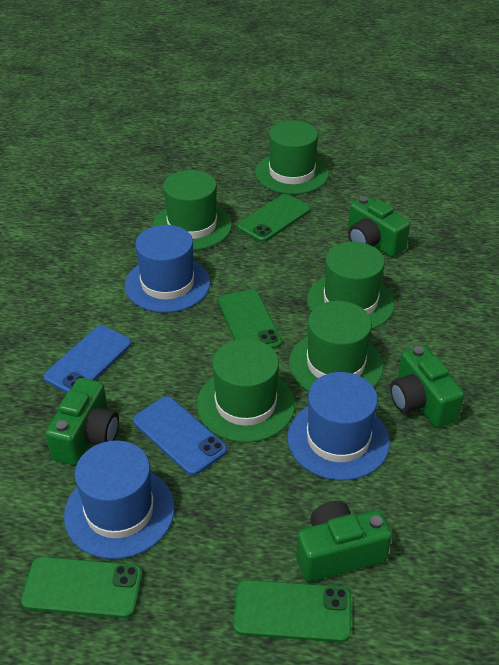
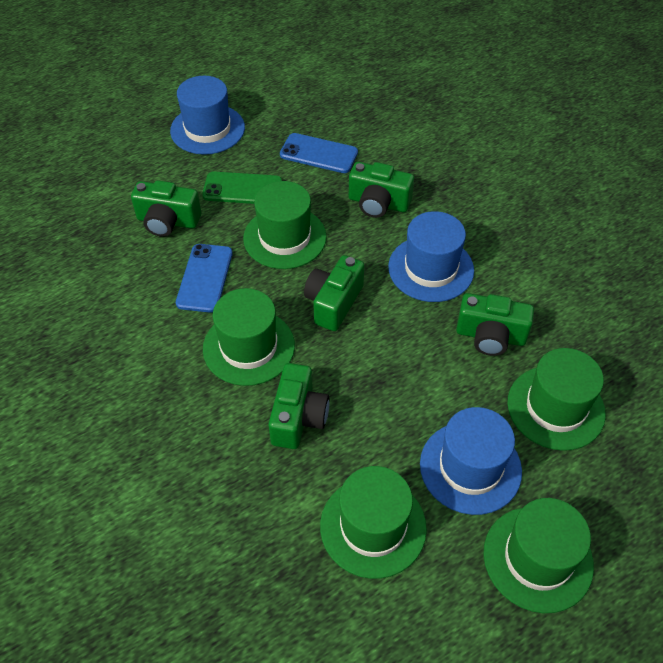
green camera: 4 -> 5
green phone: 4 -> 1

